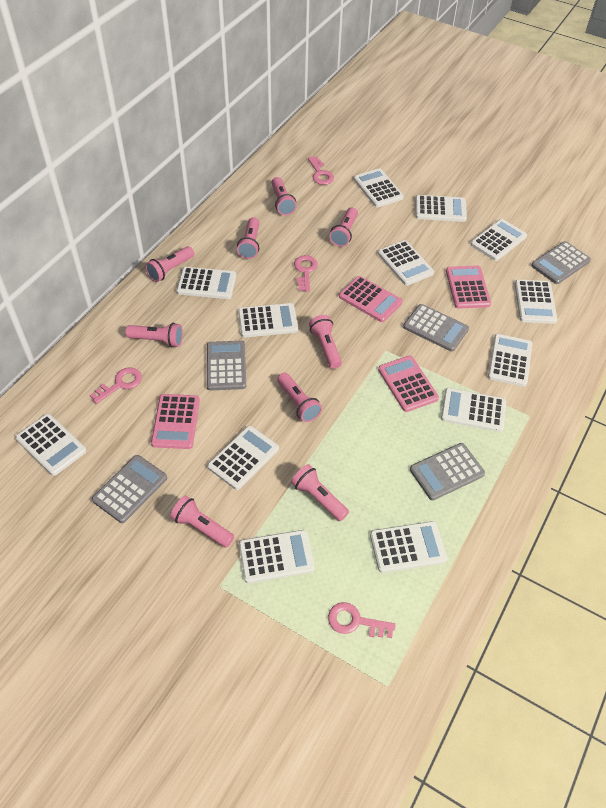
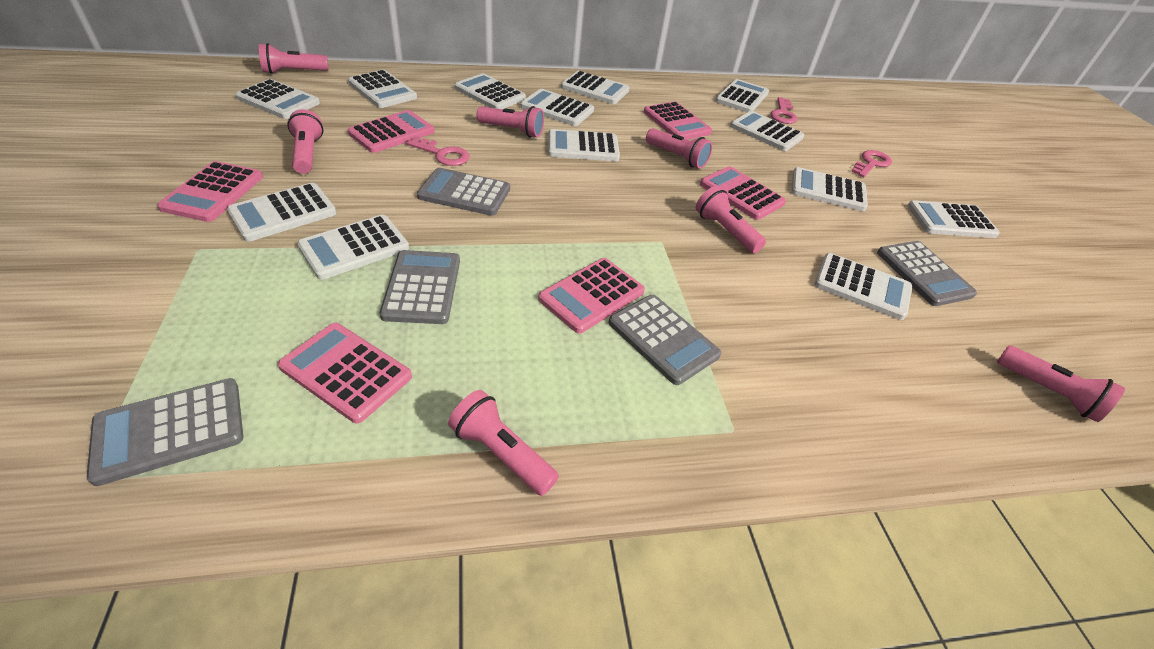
pink calculator: 4 -> 6
pink flashlight: 9 -> 7
pink key: 4 -> 3

